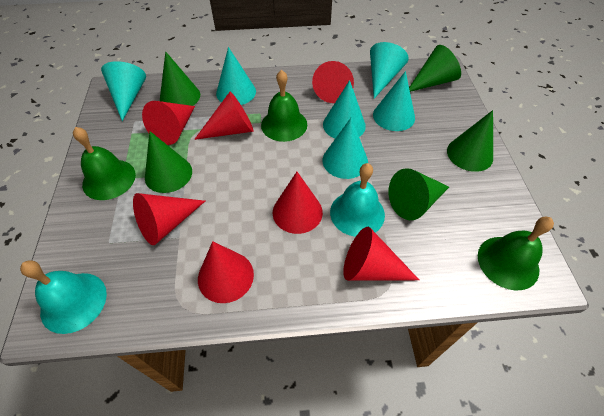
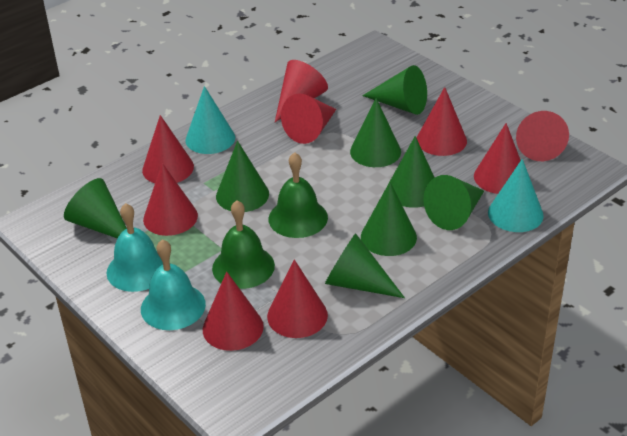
green bell: 3 -> 2
green cone: 5 -> 8
red cone: 7 -> 9
turquoise cone: 6 -> 2

